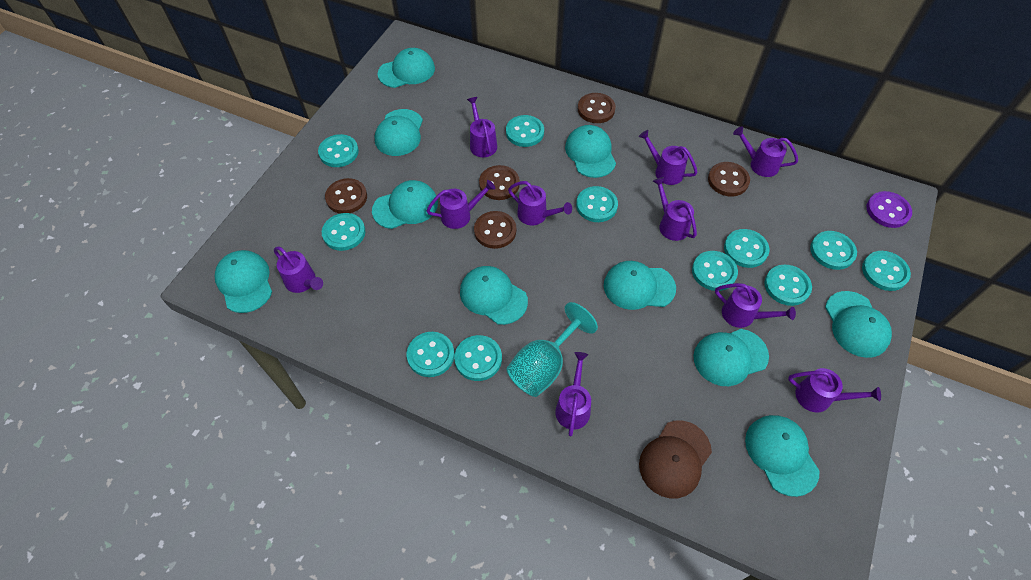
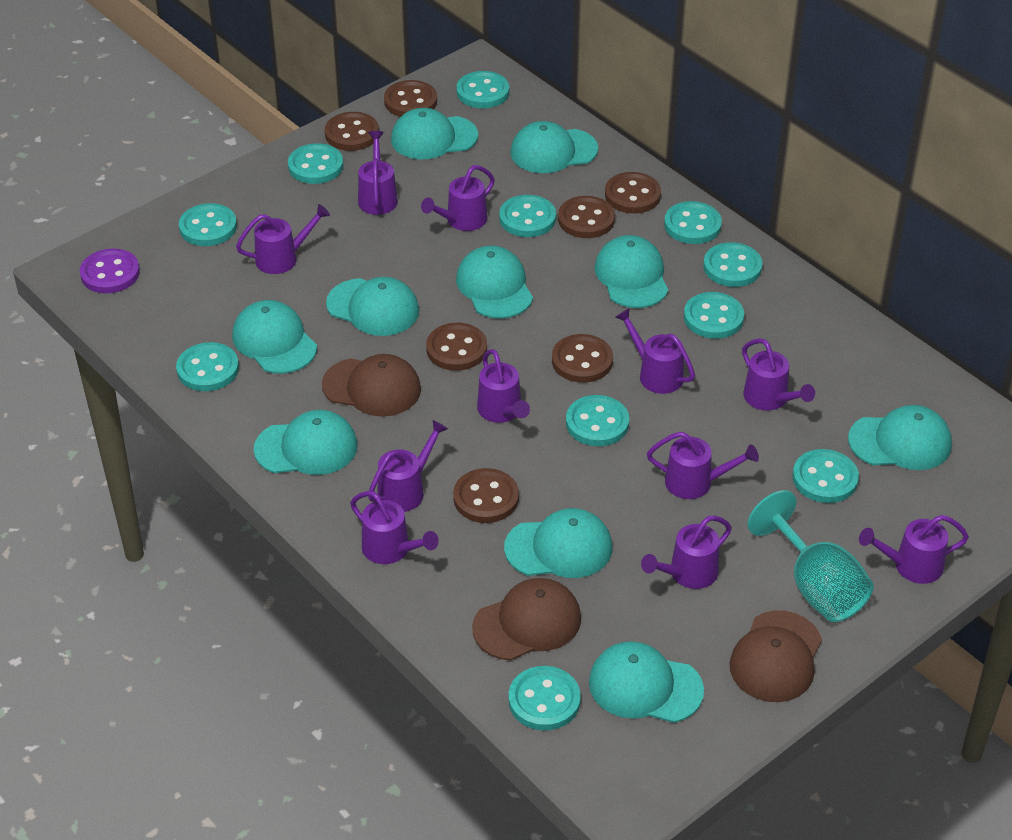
brown button: 5 -> 7
brown cap: 1 -> 3
purple watering can: 10 -> 11

